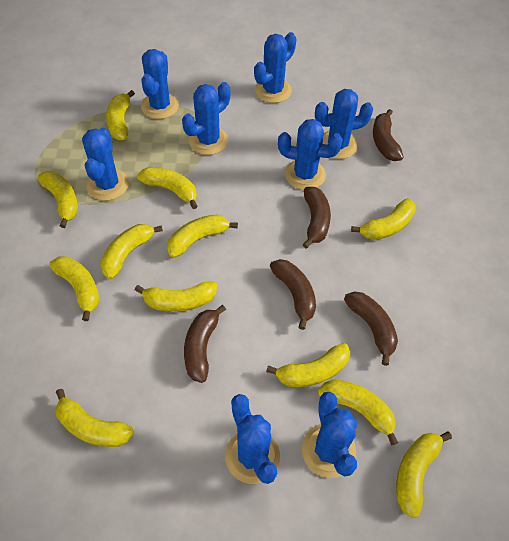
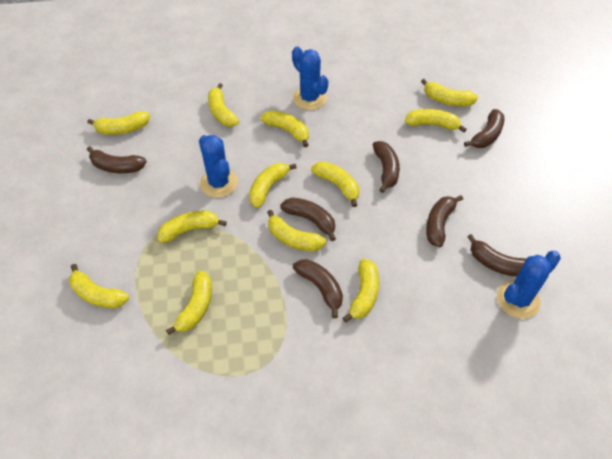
blue cactus: 8 -> 3
brown banana: 5 -> 7

